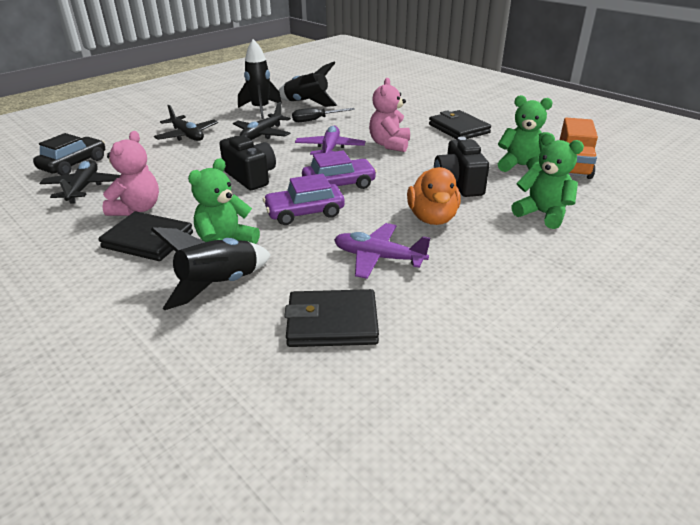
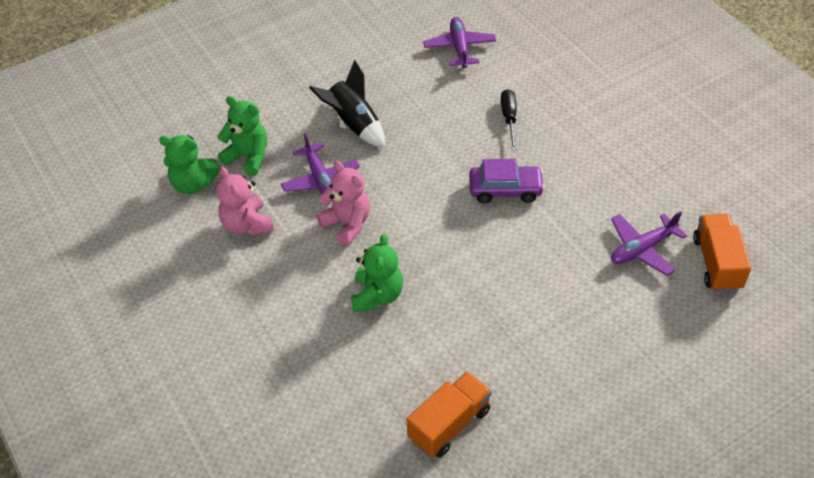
black camera: 2 -> 0
black car: 1 -> 0
black plane: 3 -> 0
black rocket: 3 -> 1
black wallet: 3 -> 0
orange duck: 1 -> 0
orange truck: 1 -> 2
purple car: 2 -> 1
purple plane: 2 -> 3

